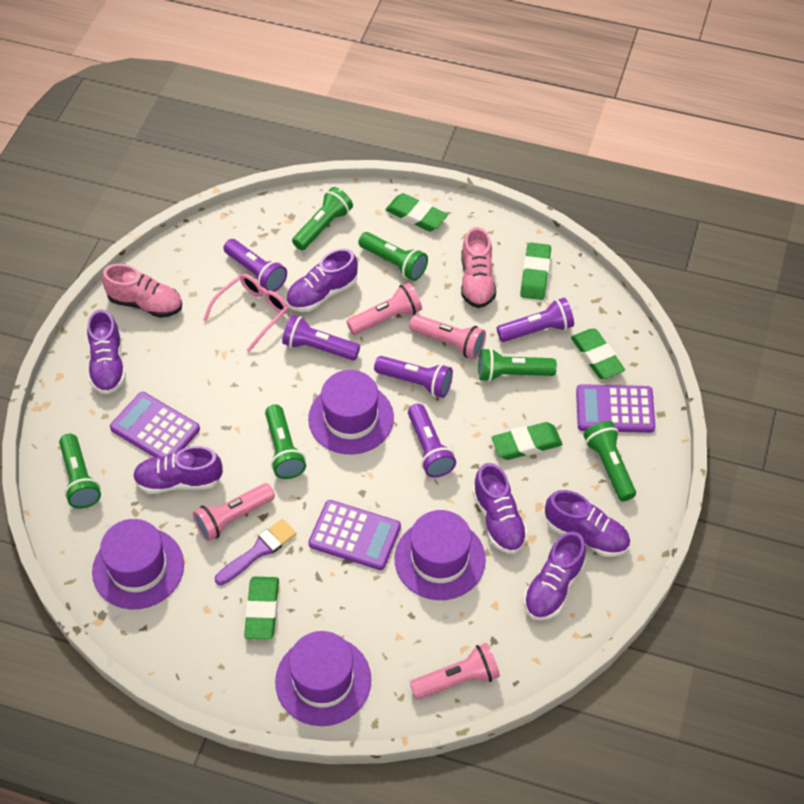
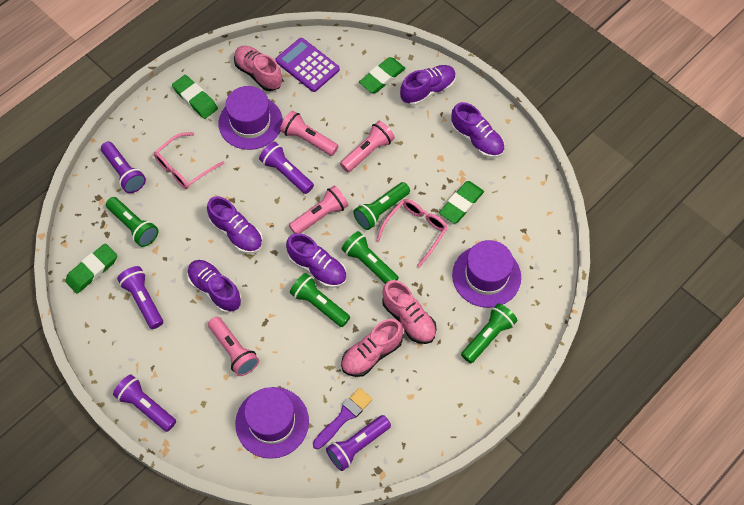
green eraser: 5 -> 4
green flashlight: 6 -> 5
pink glasses: 1 -> 2
pink shoe: 2 -> 3
purple calculator: 3 -> 1
purple hat: 4 -> 3
purple shoe: 6 -> 5

